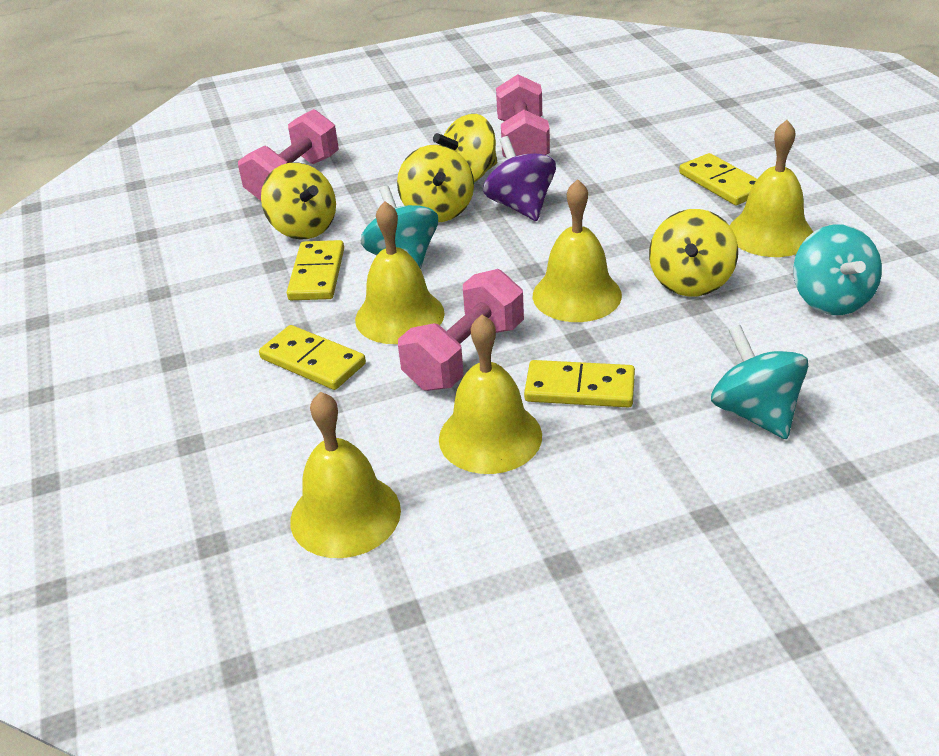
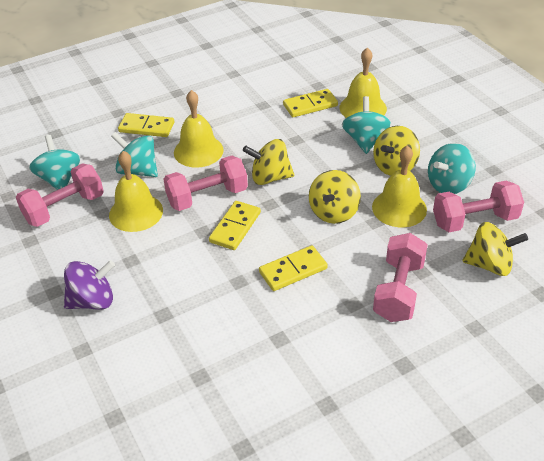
pink dumbbell: 3 -> 4
turquoise spinning top: 3 -> 4
yellow bell: 5 -> 4

